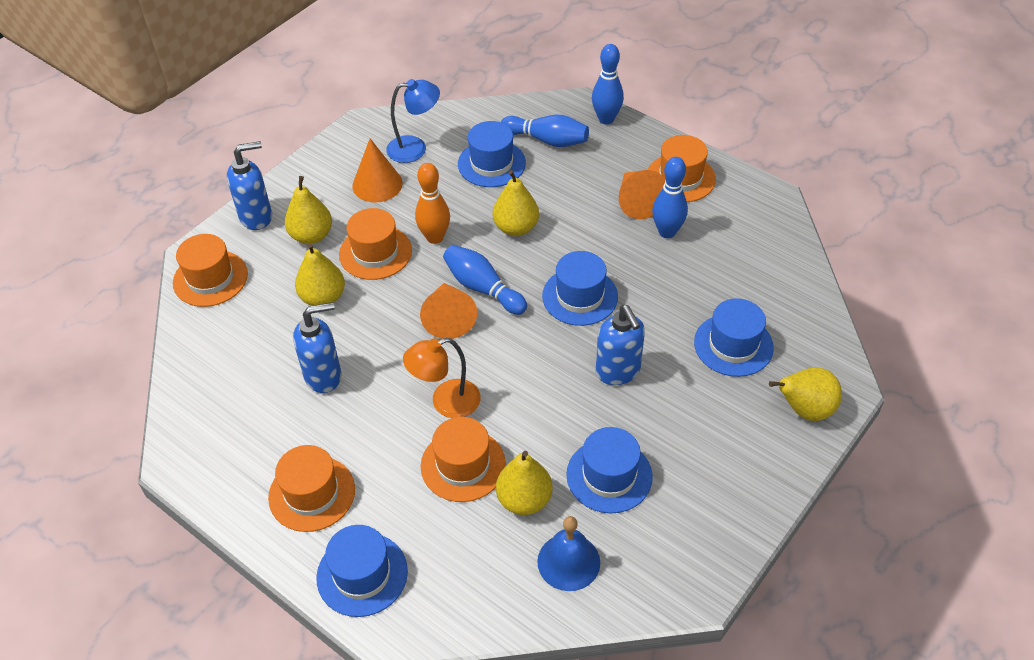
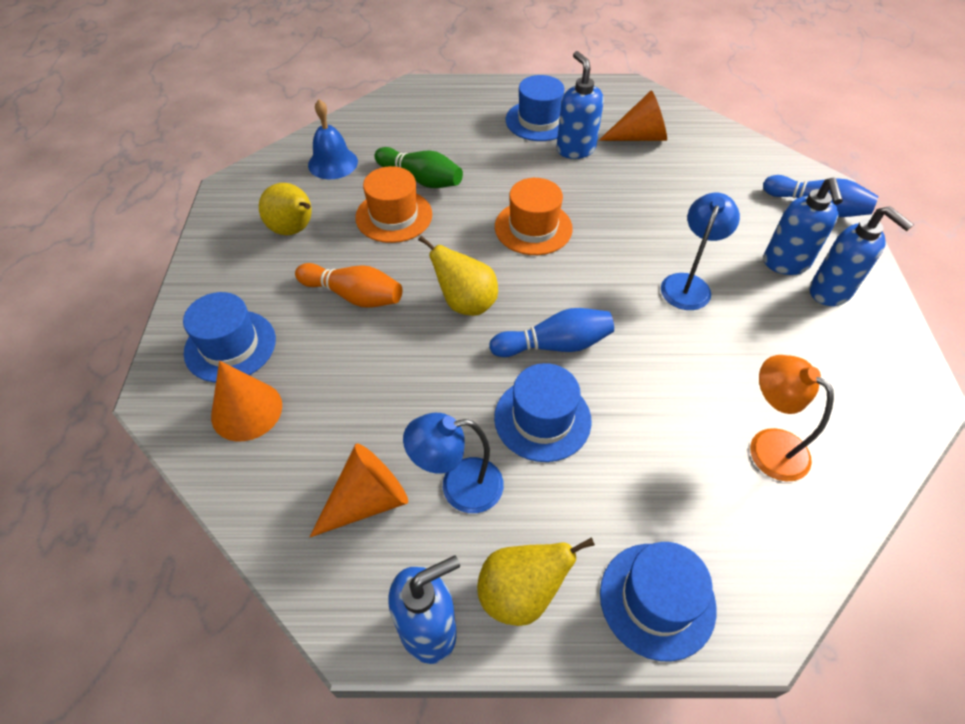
blue bowling pin: 4 -> 2
blue hat: 5 -> 4
blue lamp: 1 -> 2
blue soap dispenser: 3 -> 4
green bowling pin: 0 -> 1
orange hat: 5 -> 2
yellow pear: 5 -> 3

